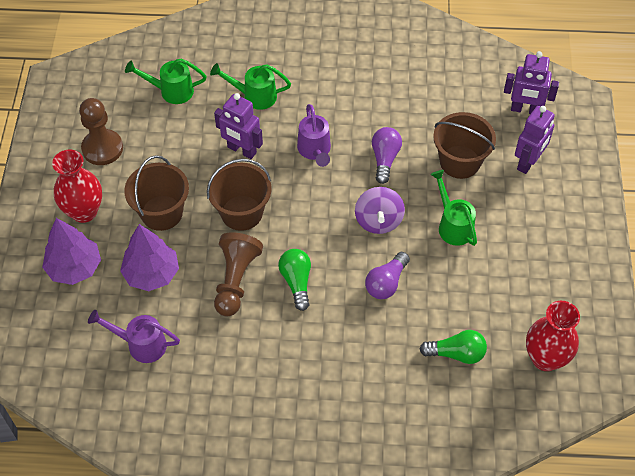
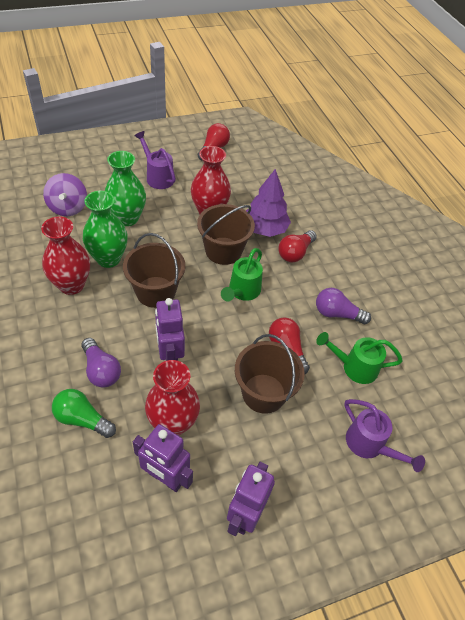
brown pawn: 2 -> 0
green light bulb: 2 -> 1
green vase: 0 -> 2
green watering can: 3 -> 2
purple tree: 2 -> 1
red light bulb: 0 -> 3
red vase: 2 -> 3

